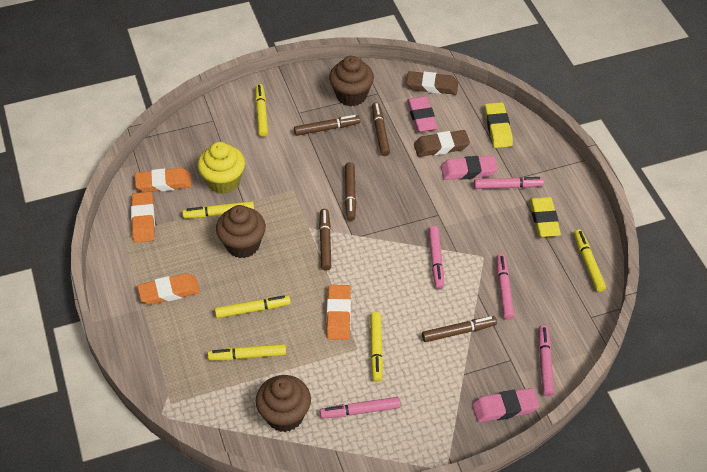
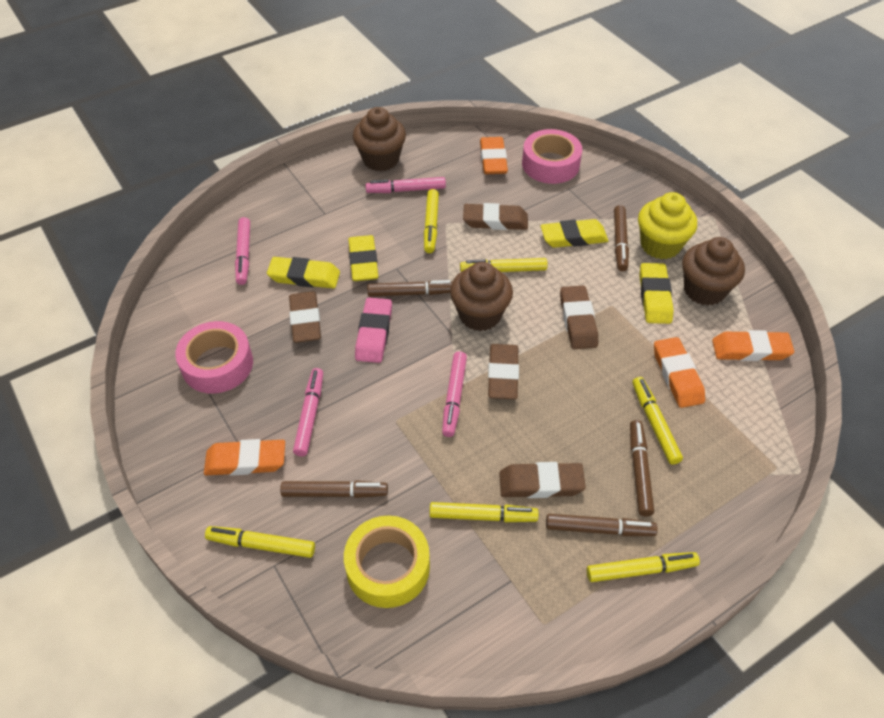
brown eraser: 2 -> 5
pink eraser: 3 -> 1
pink marker: 5 -> 4
pink tape: 0 -> 2
yellow eraser: 2 -> 4
yellow tape: 0 -> 1

